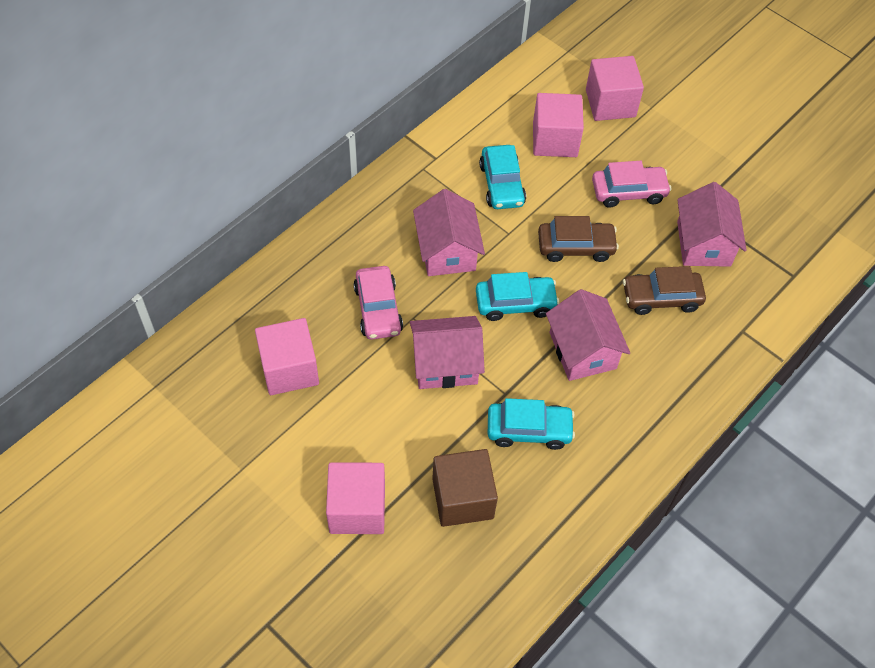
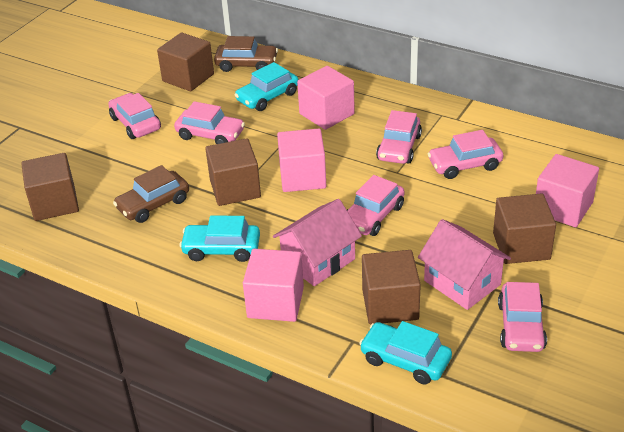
brown cube: 1 -> 5
pink car: 2 -> 6
pink house: 4 -> 2

